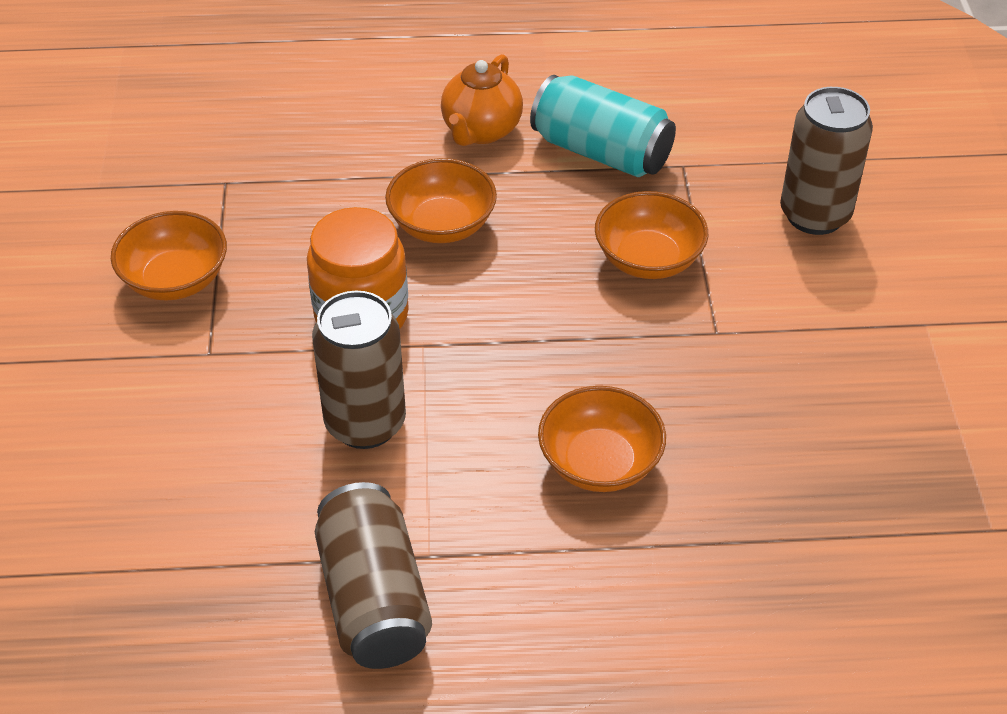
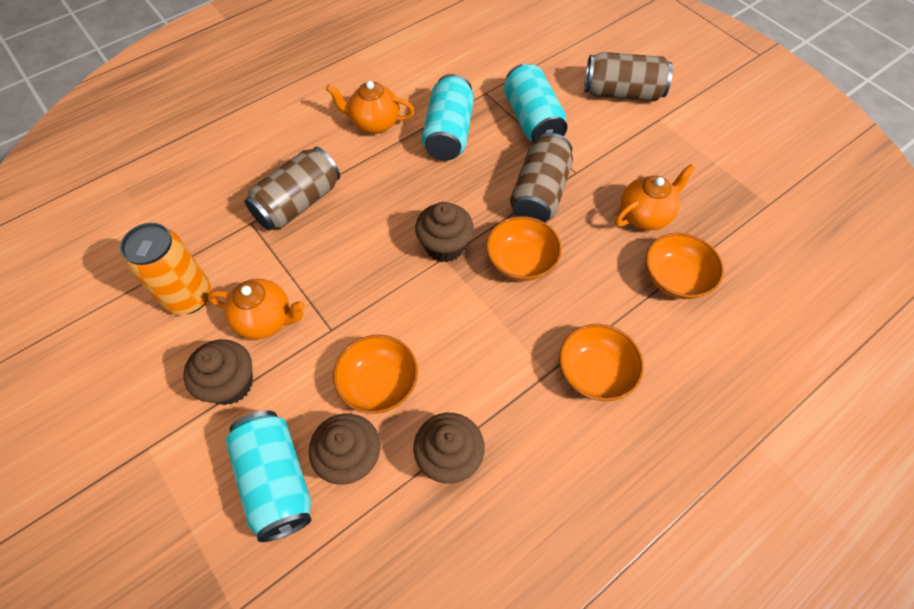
brown cupcake: 0 -> 4
orange can: 0 -> 1
orange jar: 1 -> 0
orange teapot: 1 -> 3
turquoise can: 1 -> 3

